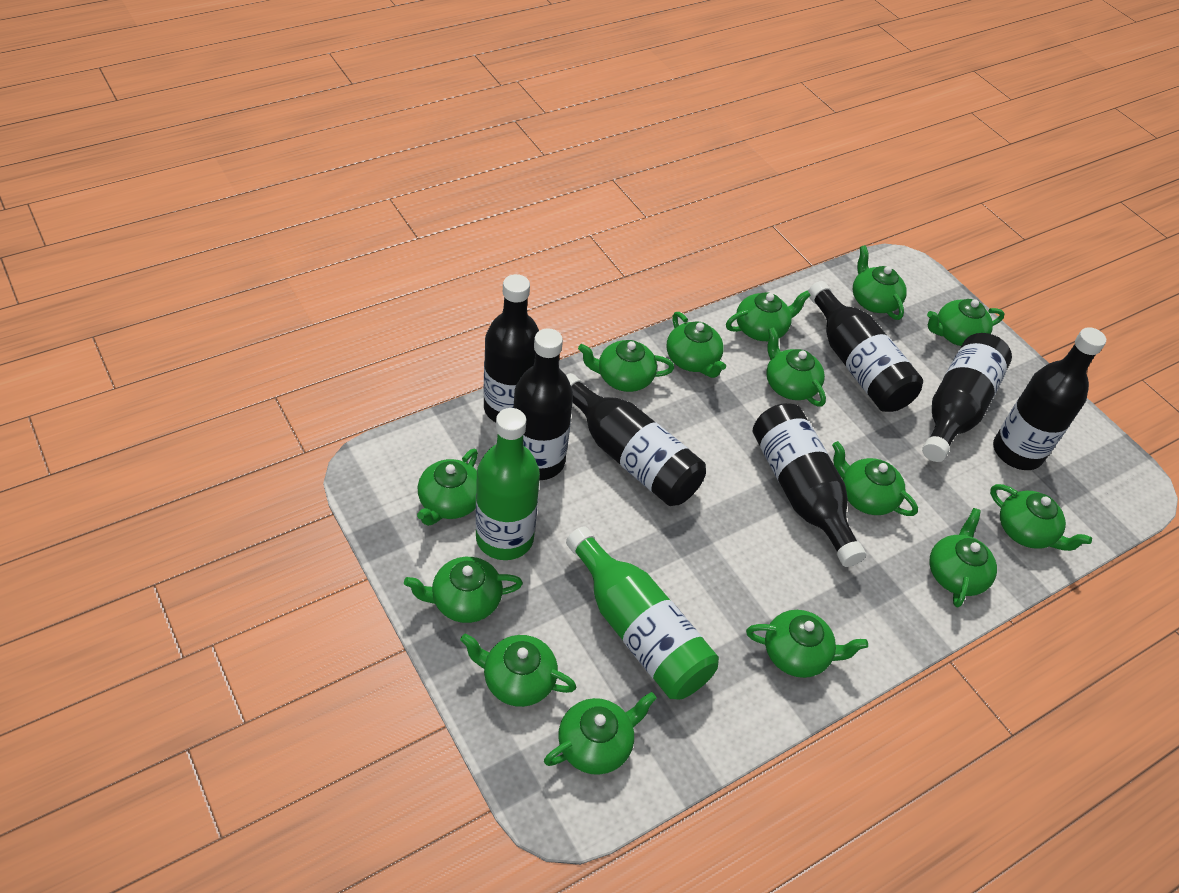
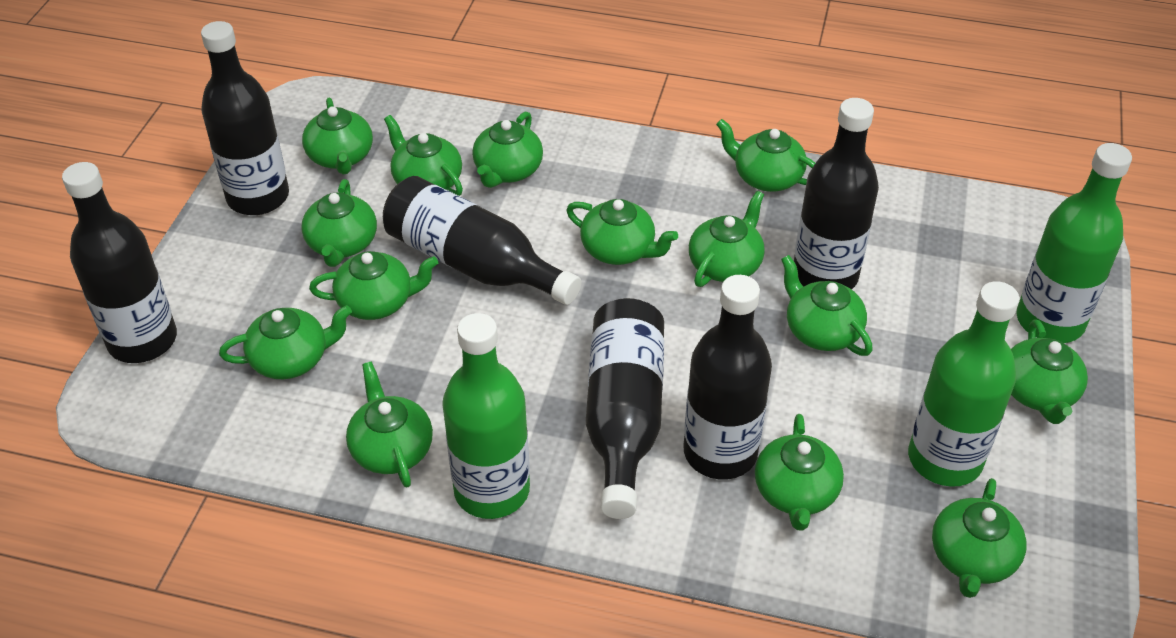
black bottle: 7 -> 6
green bottle: 2 -> 3

